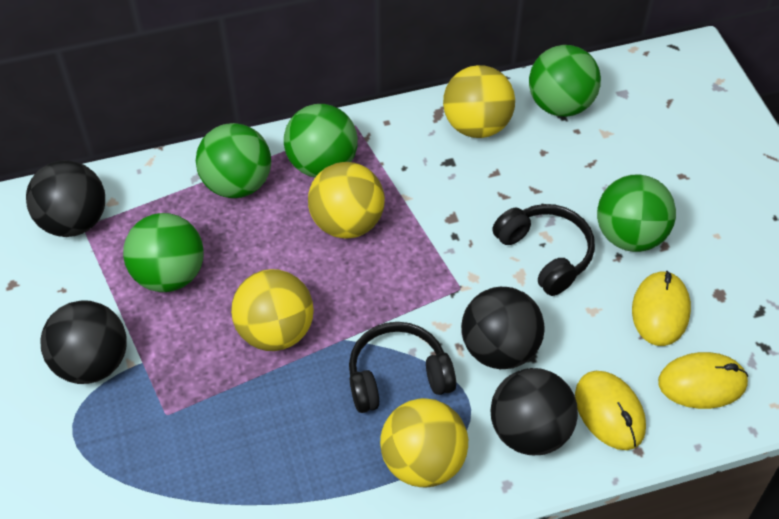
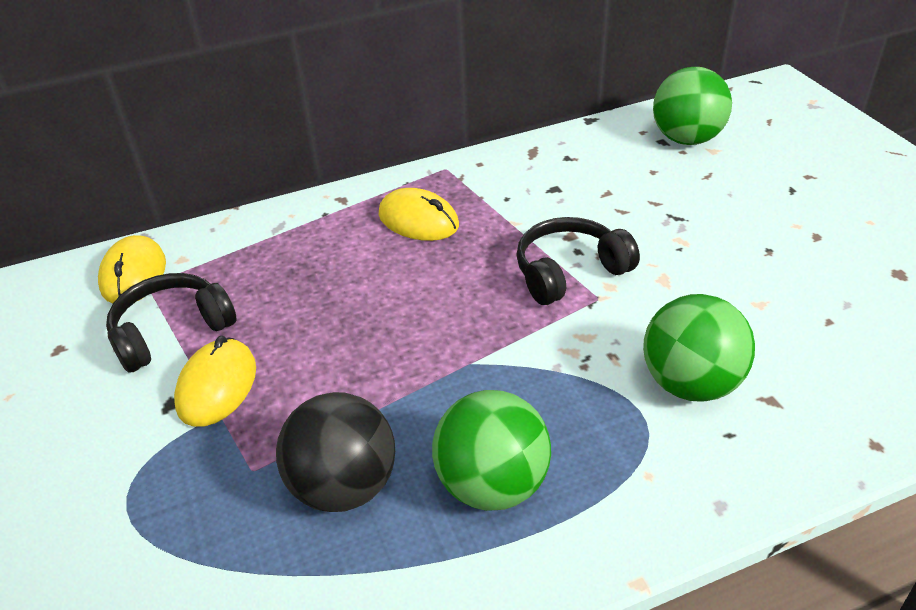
black ball: 4 -> 1
green ball: 5 -> 3
yellow ball: 4 -> 0

